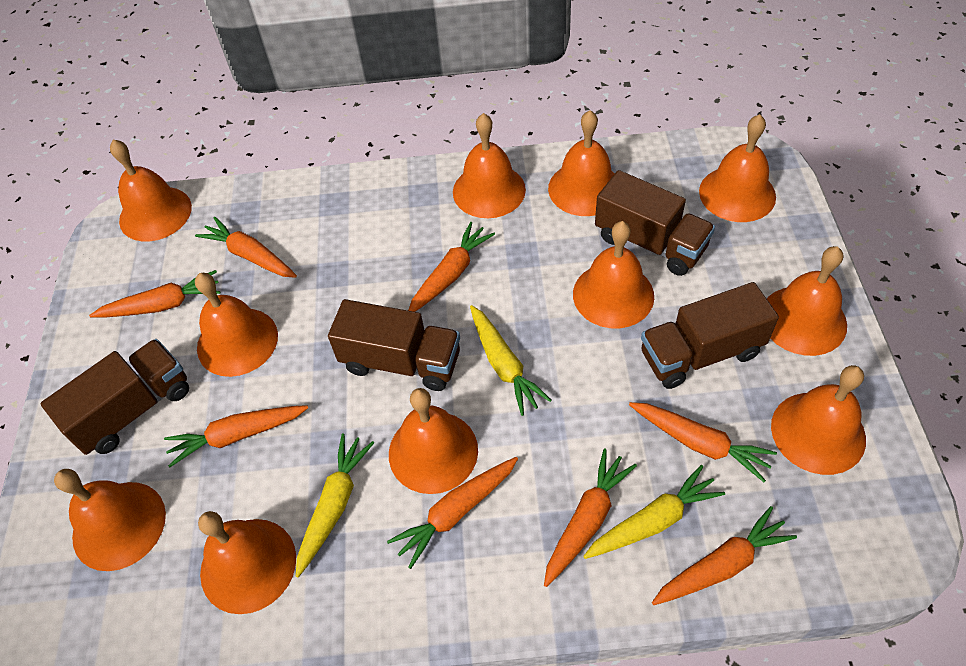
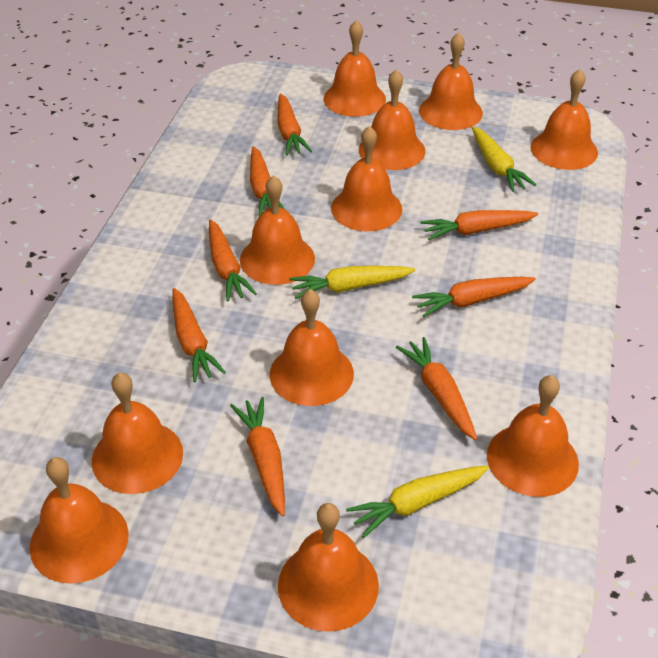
brown truck: 4 -> 0

